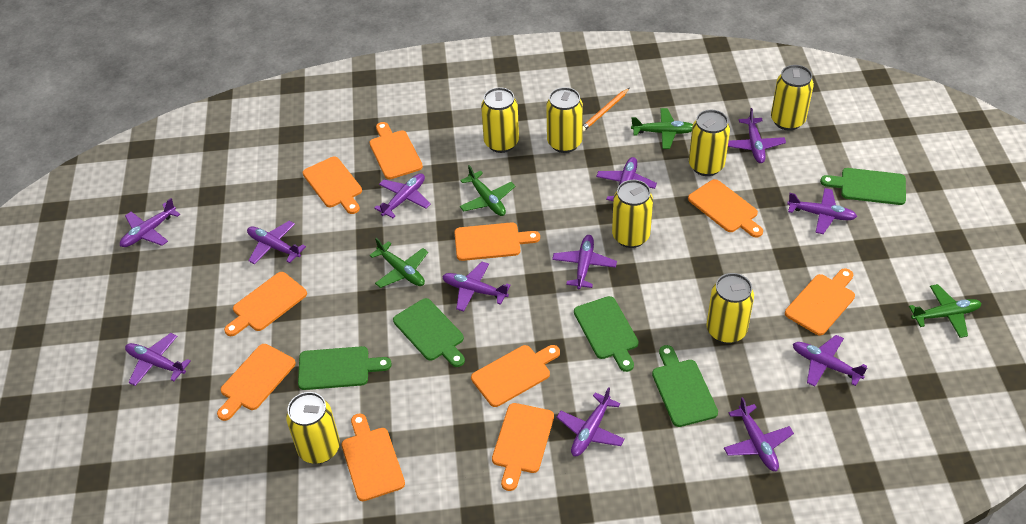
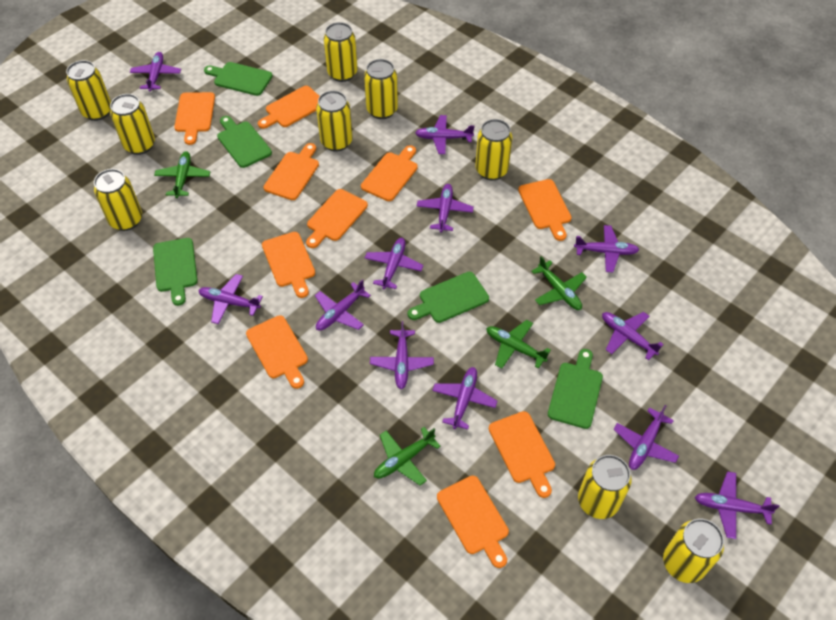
orange pencil: 1 -> 0
yellow can: 7 -> 9

